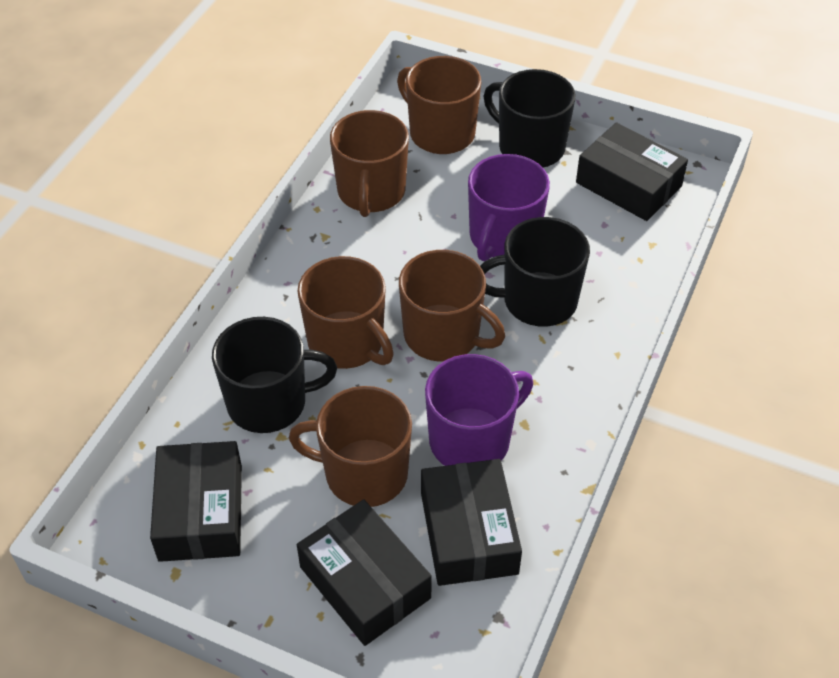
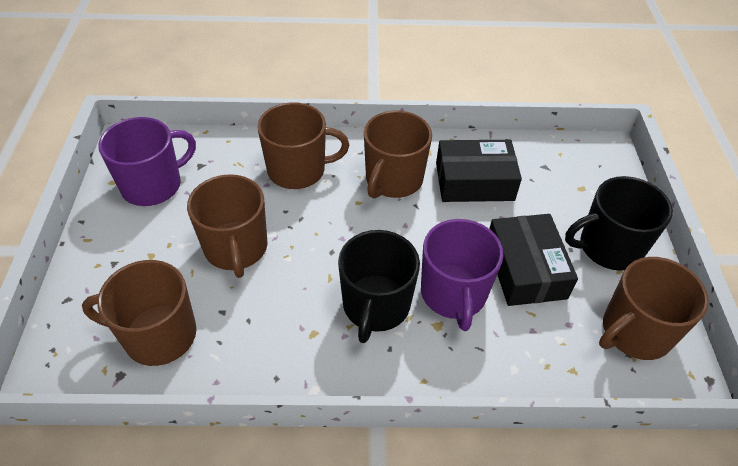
black box: 4 -> 2
black mug: 3 -> 2

